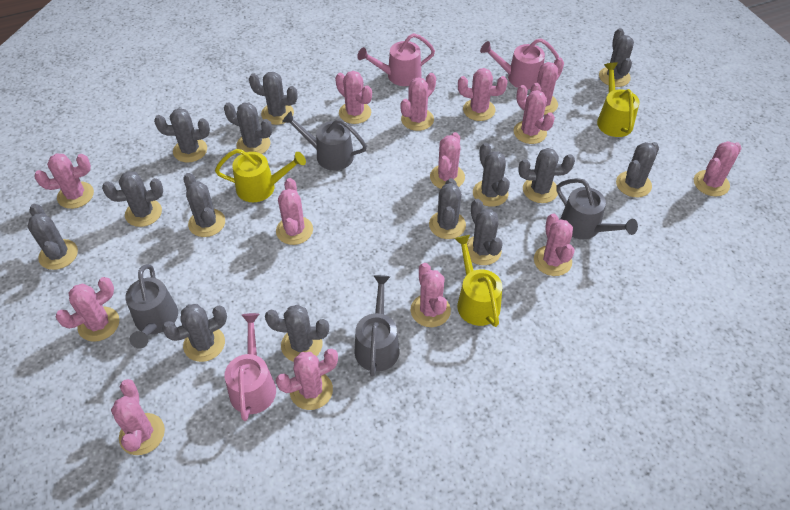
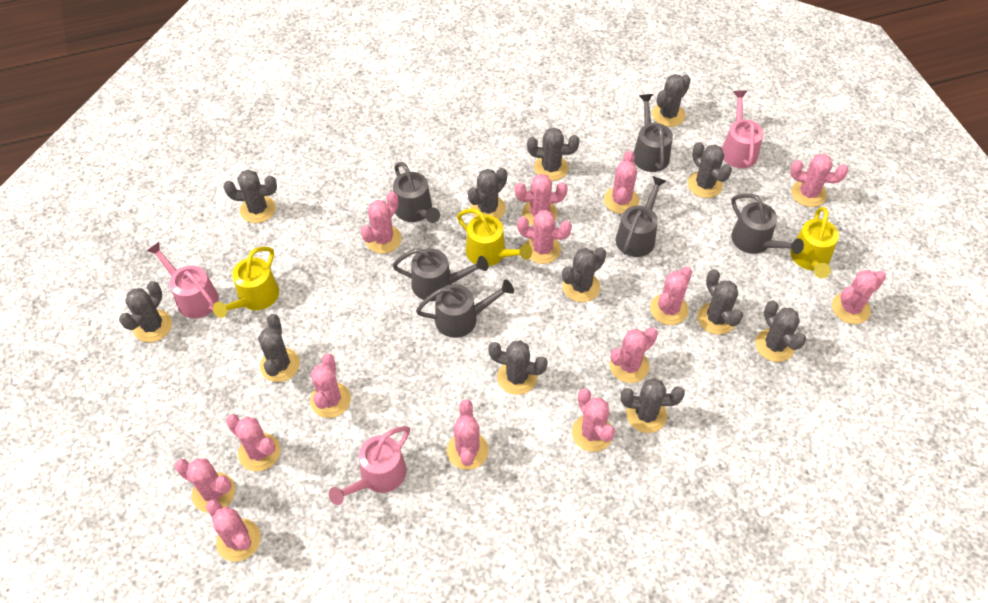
grey cactus: 14 -> 12
grey watering can: 4 -> 6

